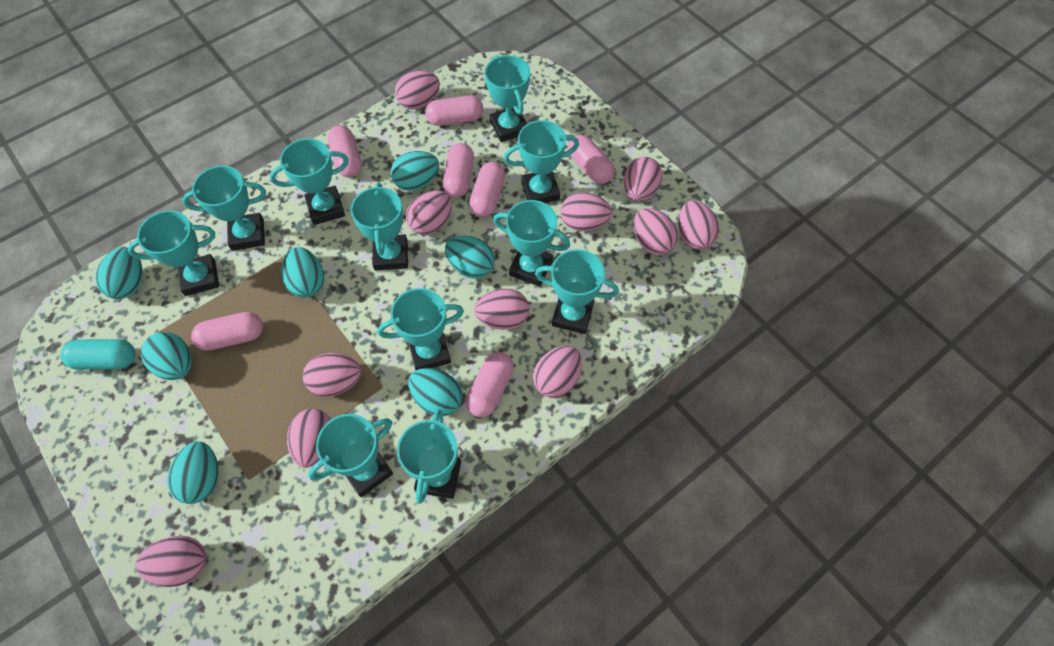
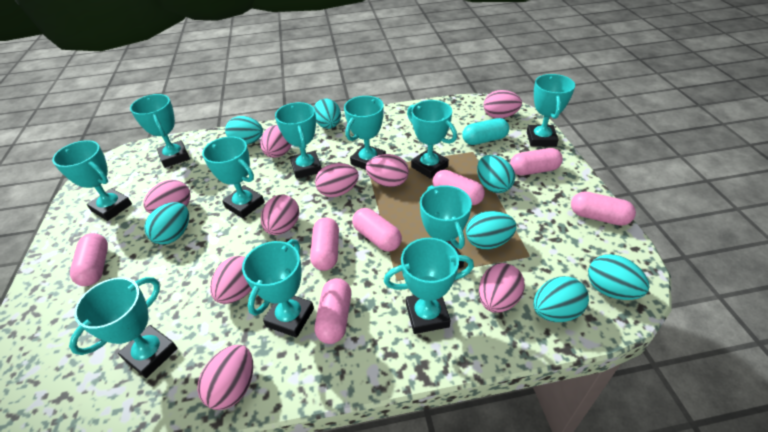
pink egg: 11 -> 9

